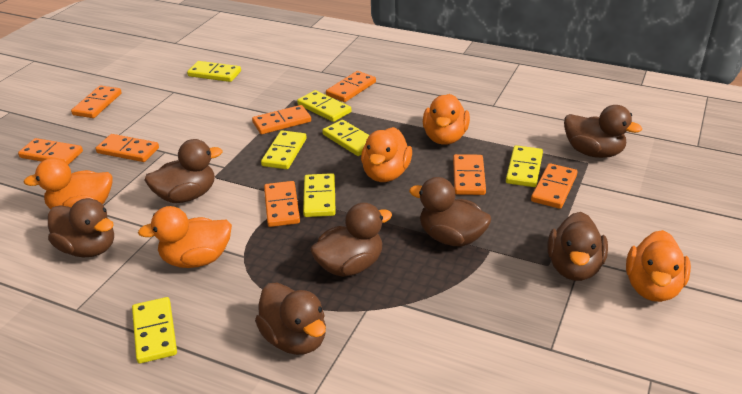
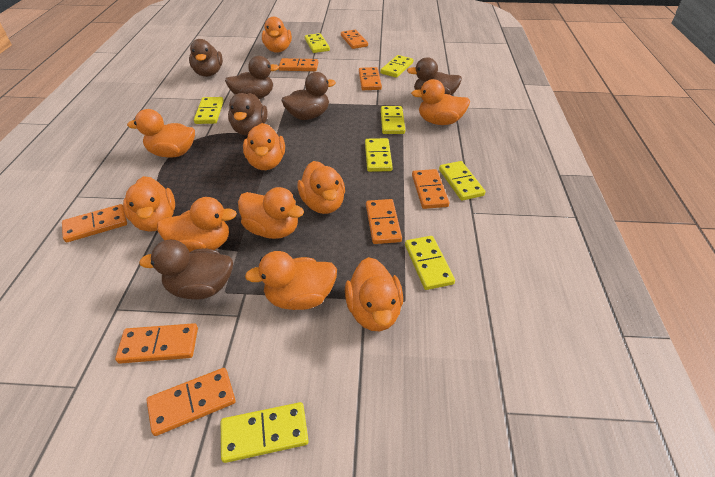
brown duck: 7 -> 6
orange duck: 5 -> 10
yellow domino: 7 -> 8

